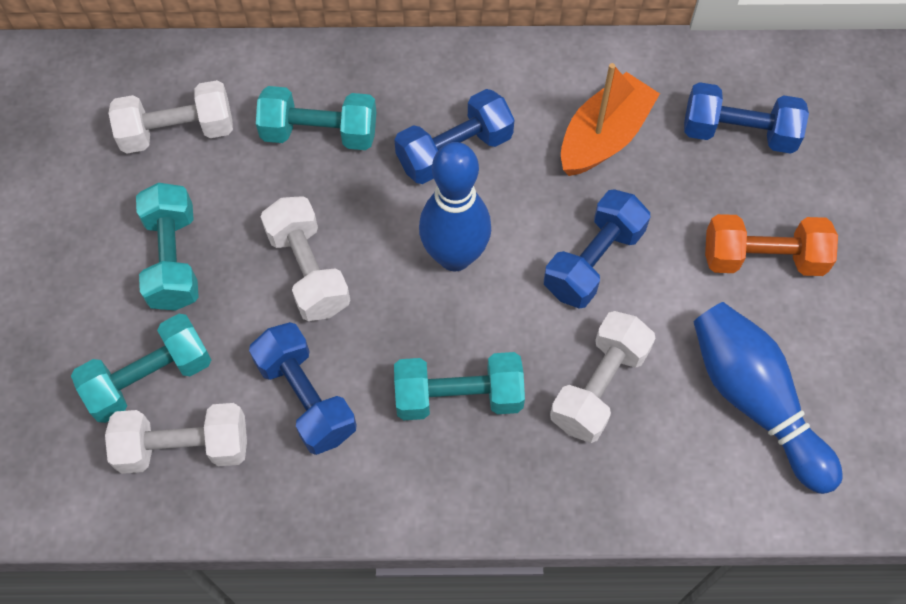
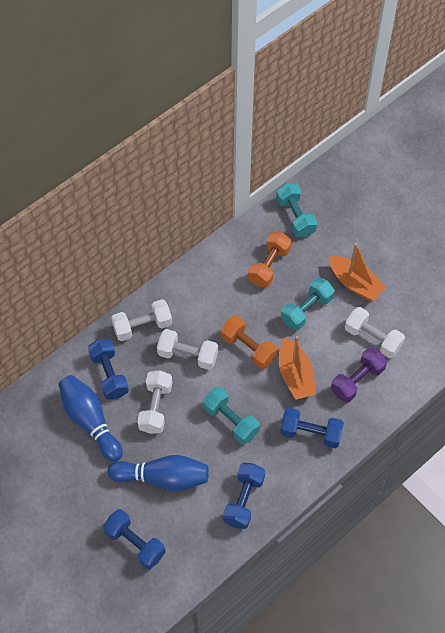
orange boat: 1 -> 2
orange dumbbell: 1 -> 2
purple dumbbell: 0 -> 1
turquoise dumbbell: 4 -> 3

